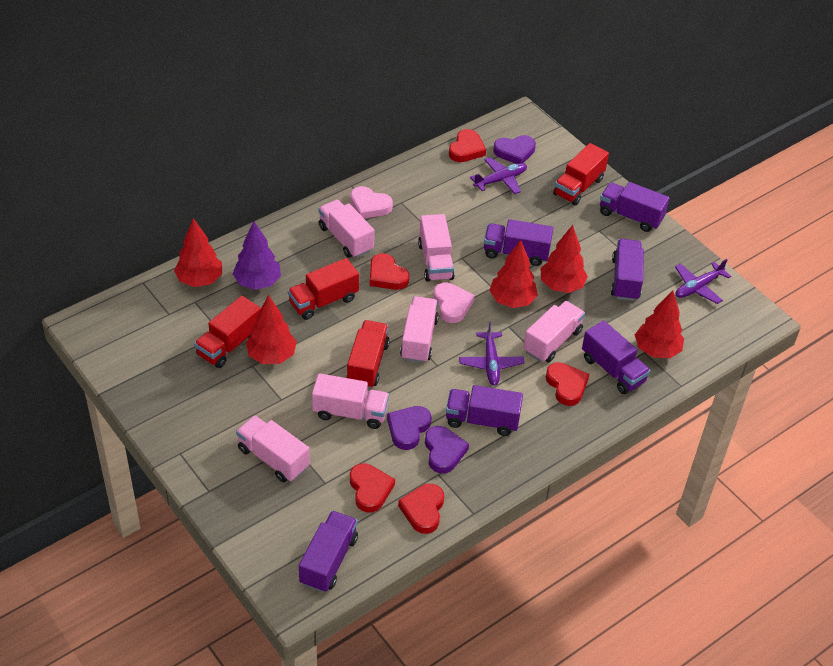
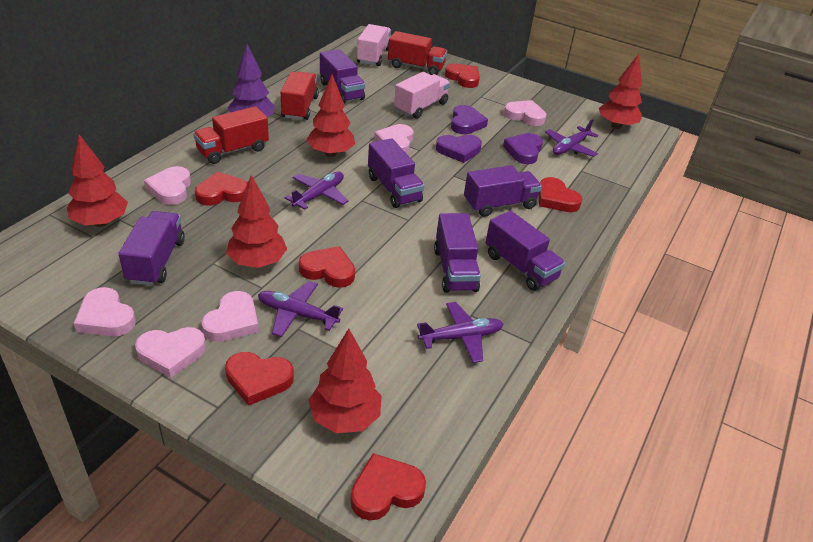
pink heart: 2 -> 6
pink truck: 6 -> 2
purple plane: 3 -> 4
red heart: 5 -> 6
red truck: 4 -> 3

